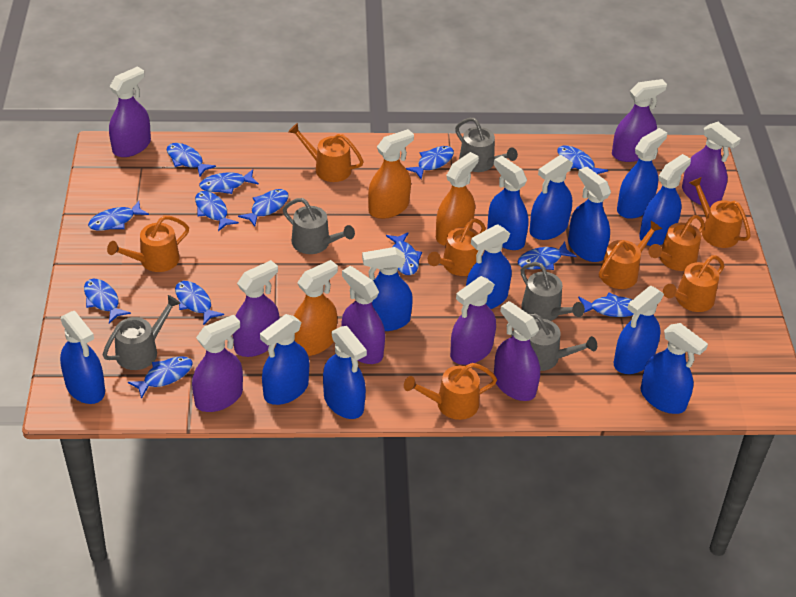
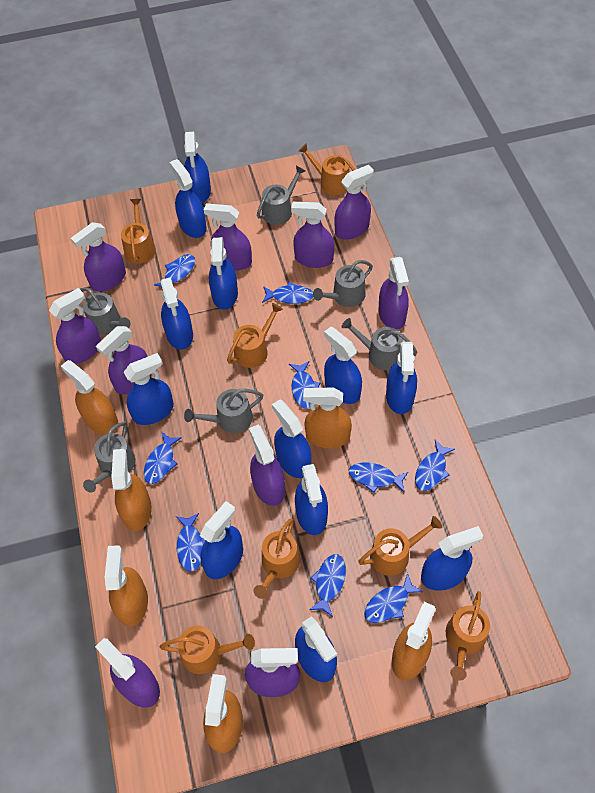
blue fish: 13 -> 9
grey watering can: 5 -> 6
orange spray bottle: 3 -> 6
orange watering can: 8 -> 7
purple spray bottle: 8 -> 10

